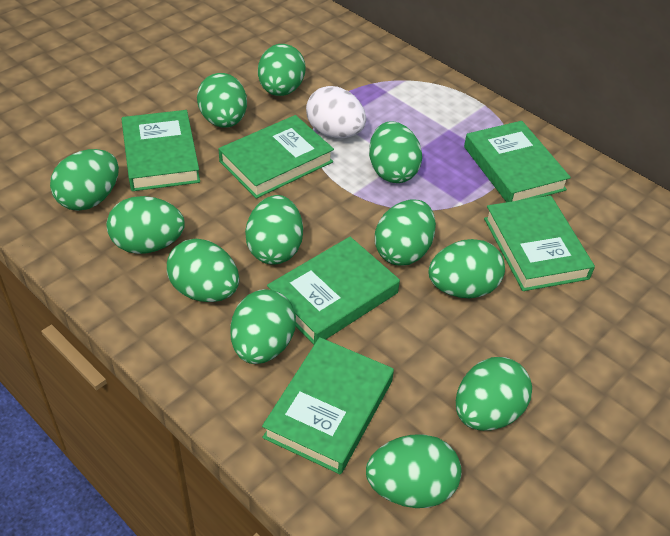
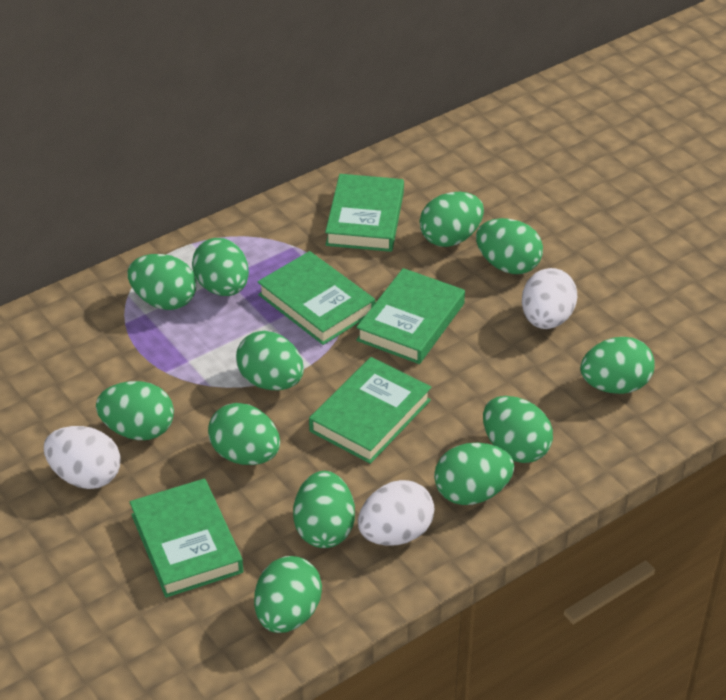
green book: 6 -> 5
white egg: 1 -> 3

